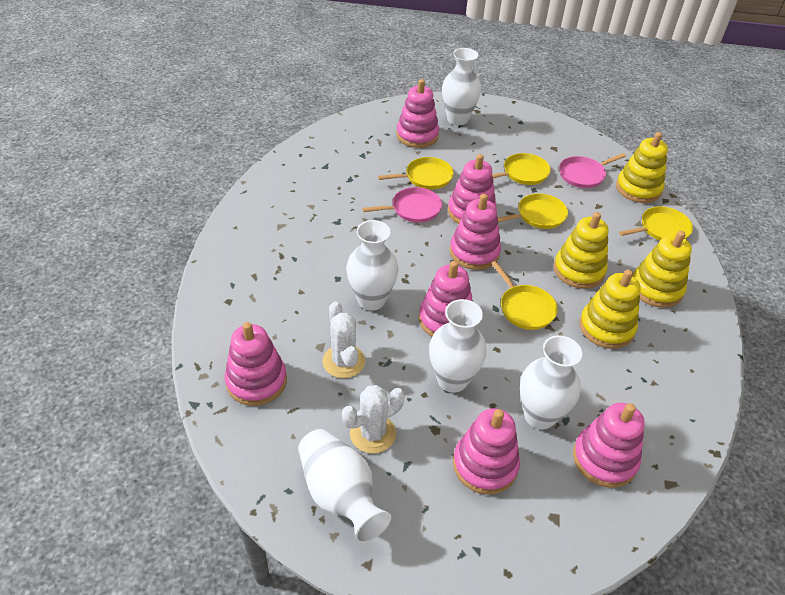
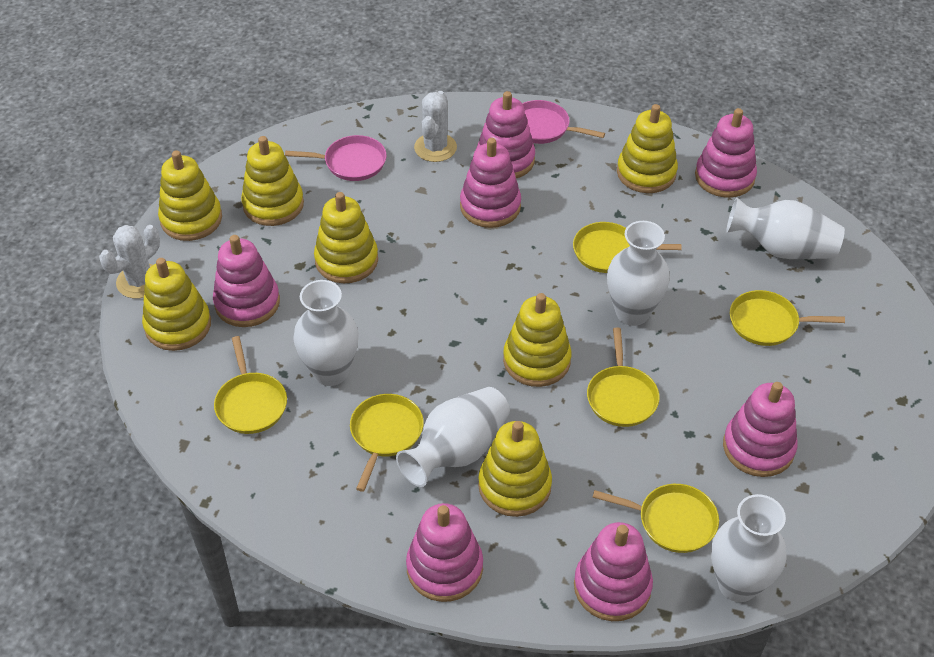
yellow pan: 5 -> 6
yellow stacking toy: 4 -> 7

